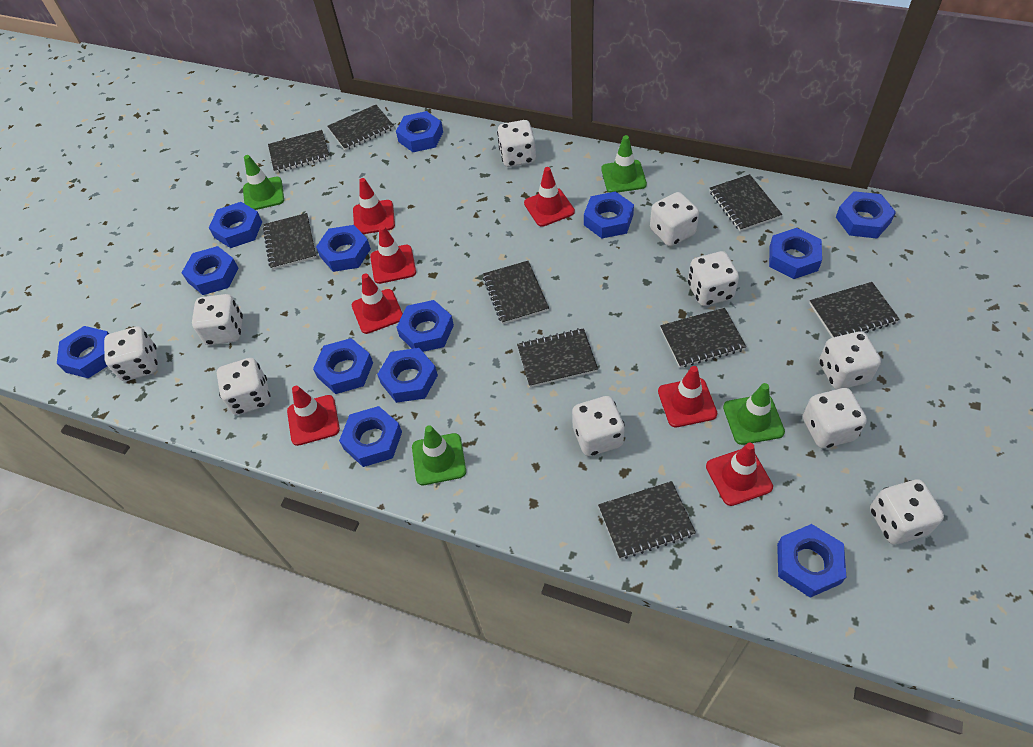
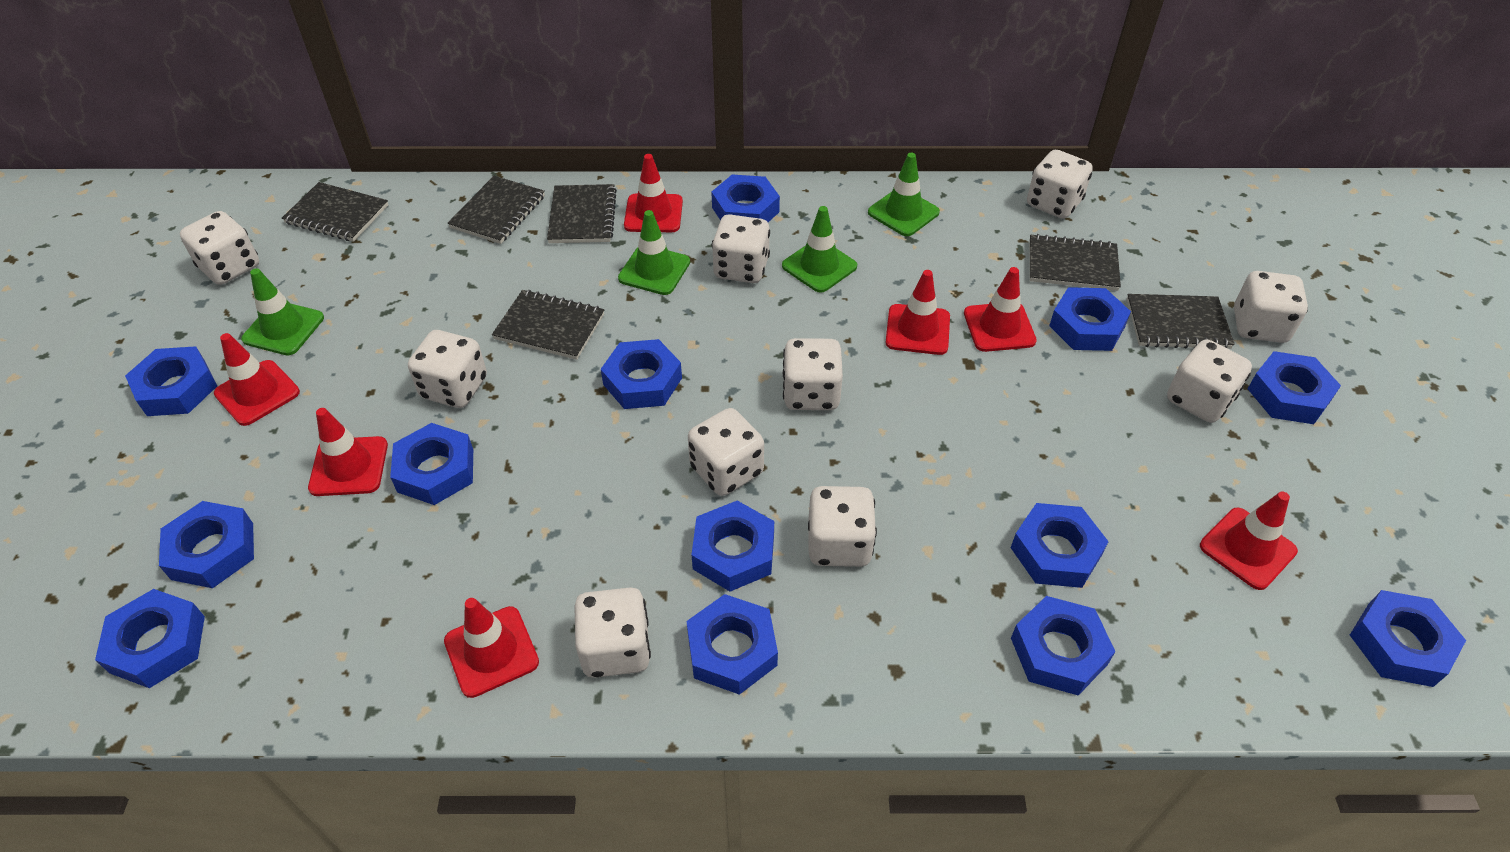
black notebook: 9 -> 6

